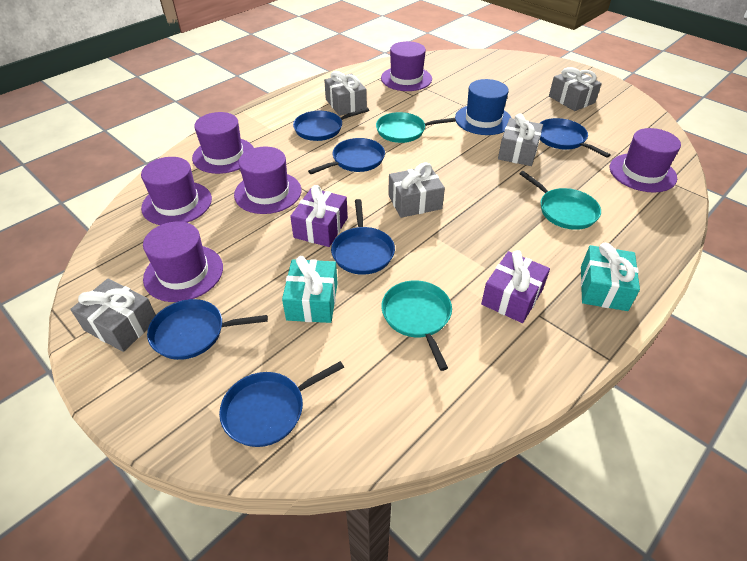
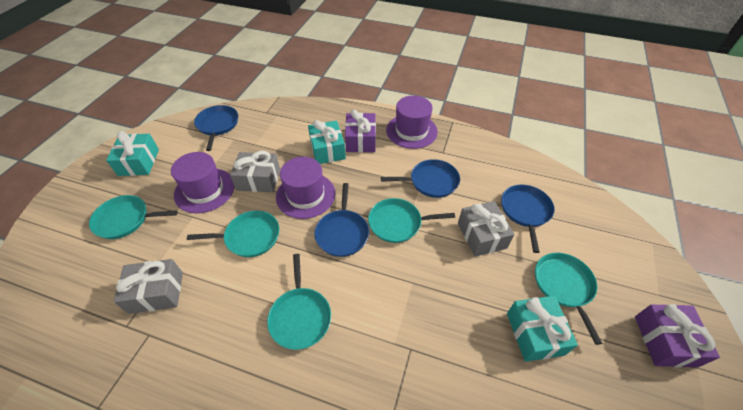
blue hat: 1 -> 0
blue pan: 6 -> 4
grey gift: 5 -> 3
purple hat: 6 -> 3
turquoise gift: 2 -> 3
turquoise pan: 3 -> 5

